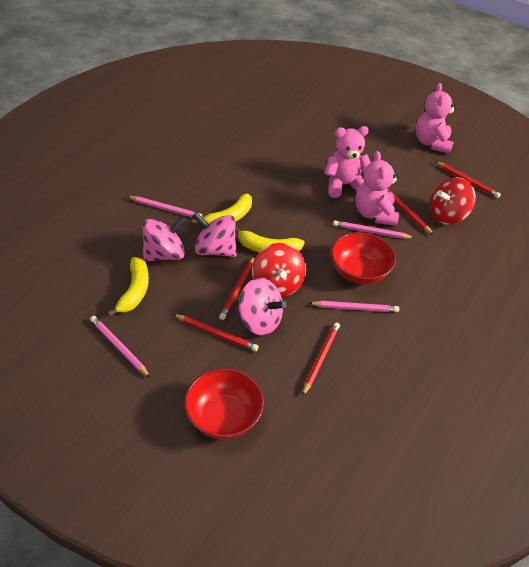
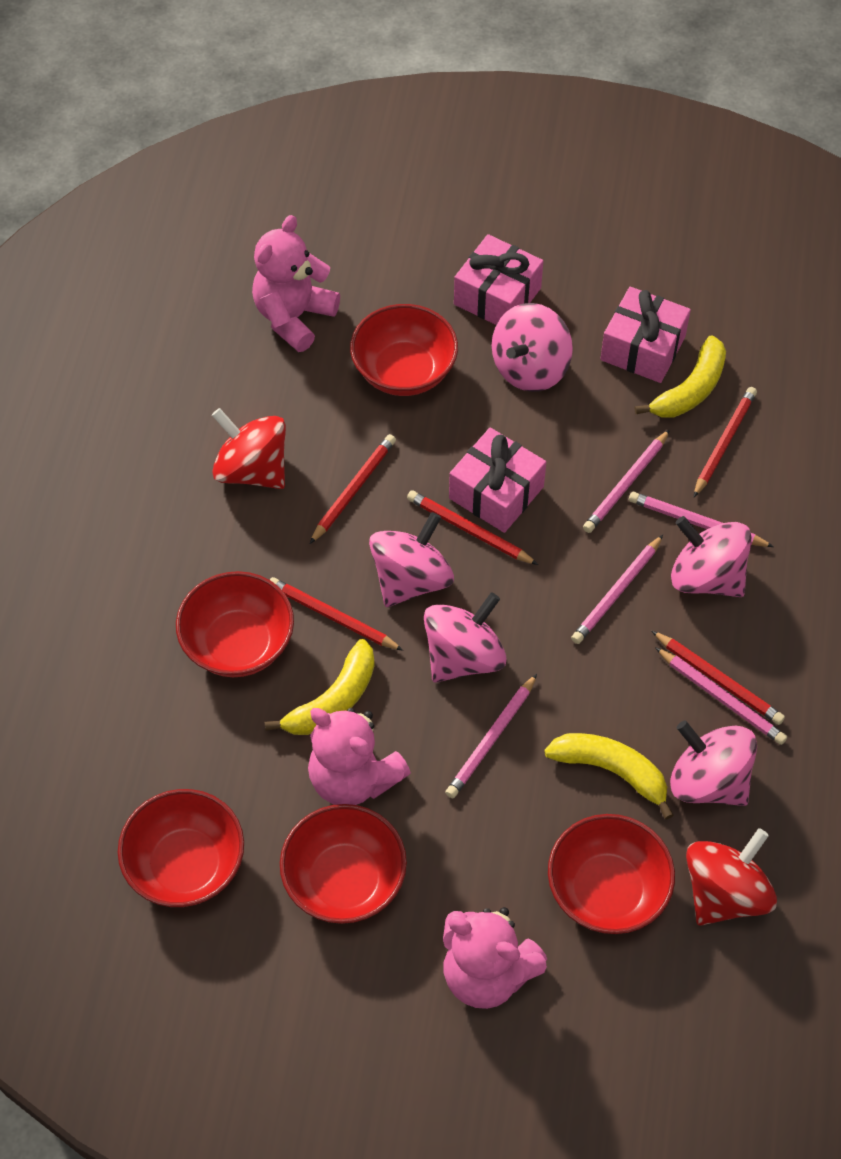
pink gift: 0 -> 3
pink pencil: 4 -> 5
pink spinning top: 3 -> 5
red bowl: 2 -> 5

